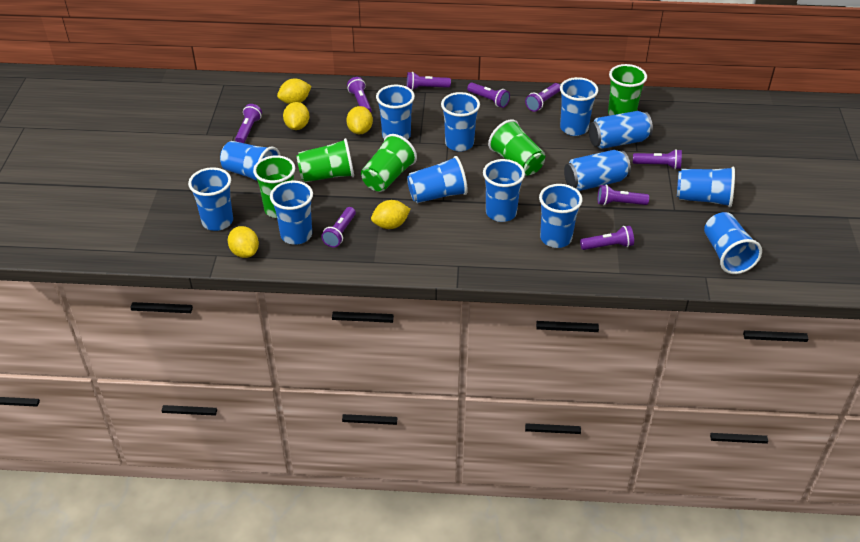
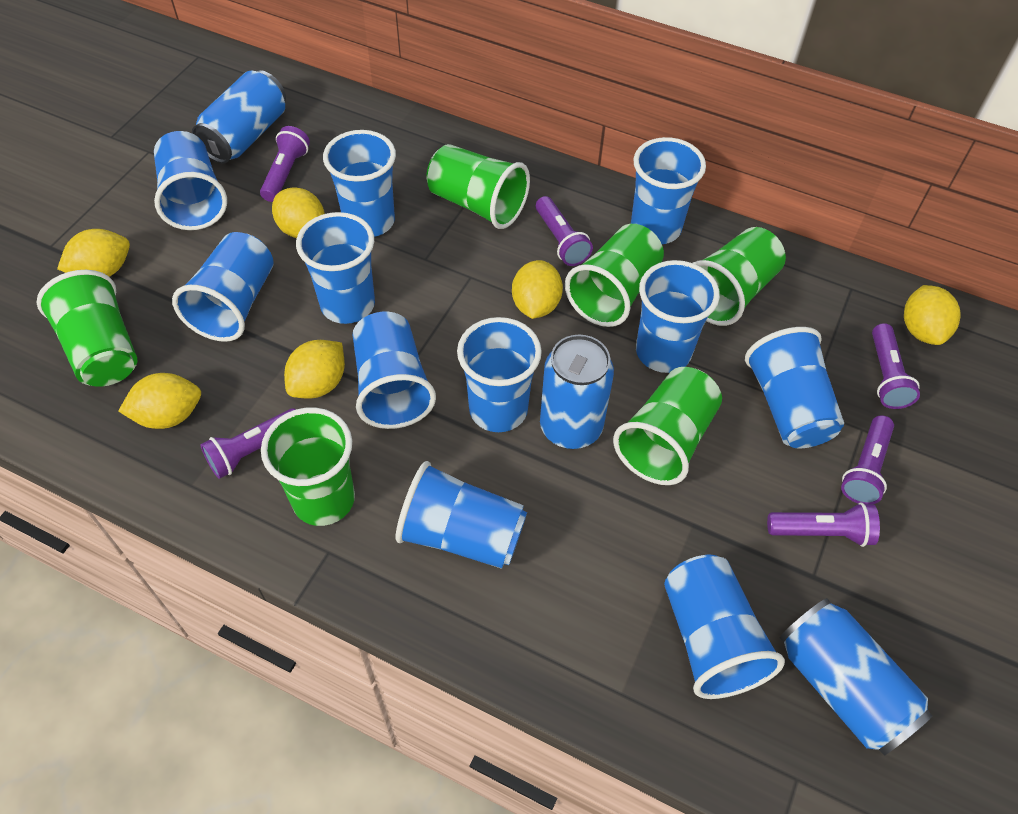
blue can: 2 -> 3
green cup: 5 -> 6
purple flashlight: 9 -> 6
yellow lemon: 5 -> 6

